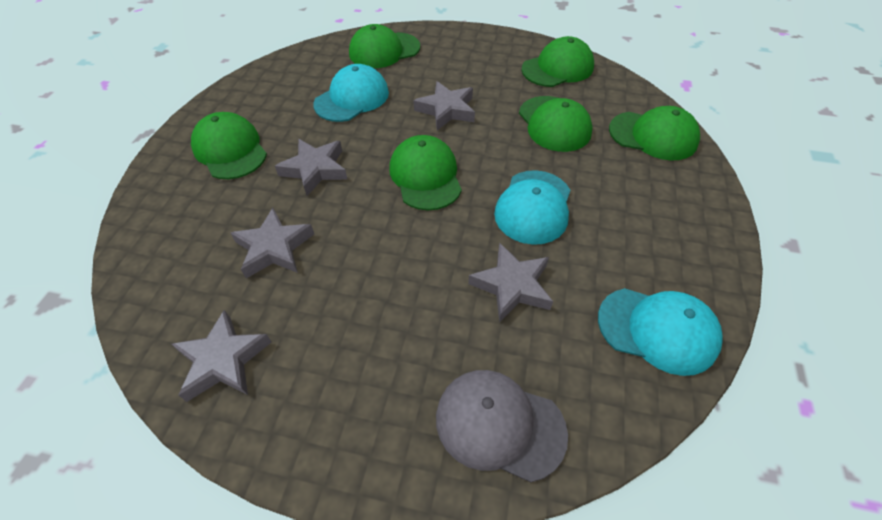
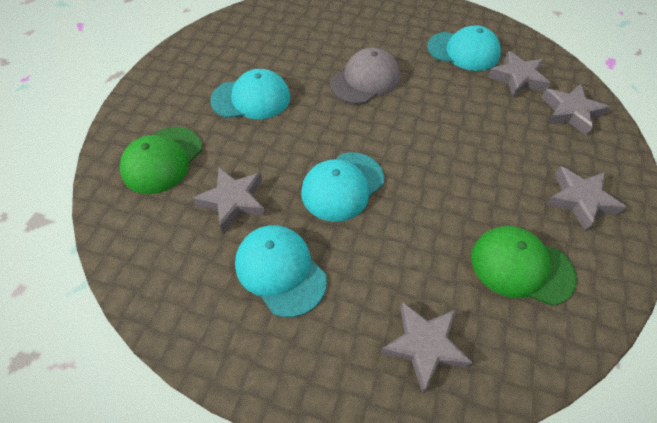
green cap: 6 -> 2
turquoise cap: 3 -> 4

